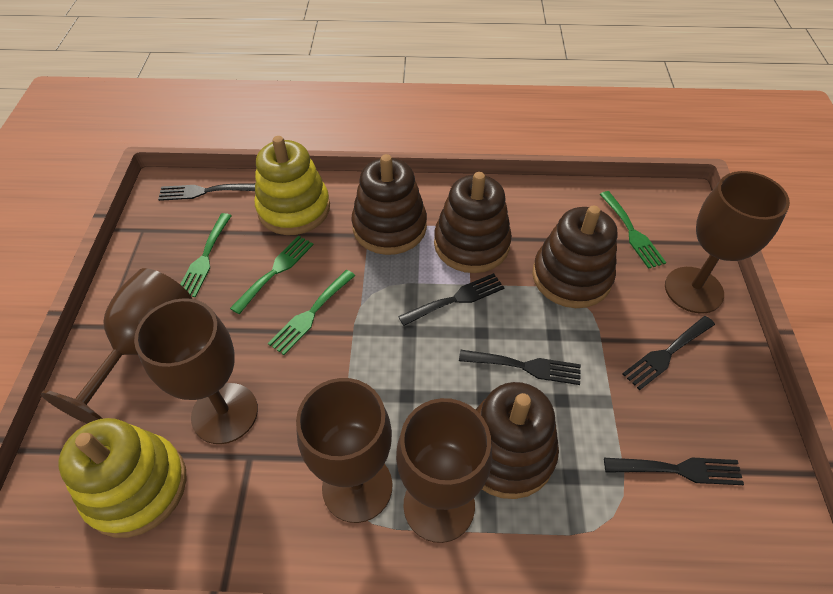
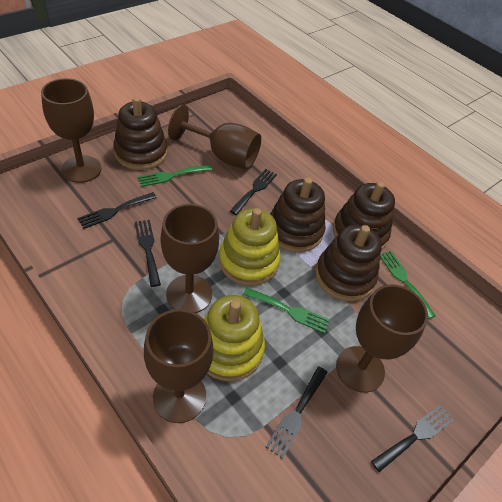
green fork: 4 -> 3

